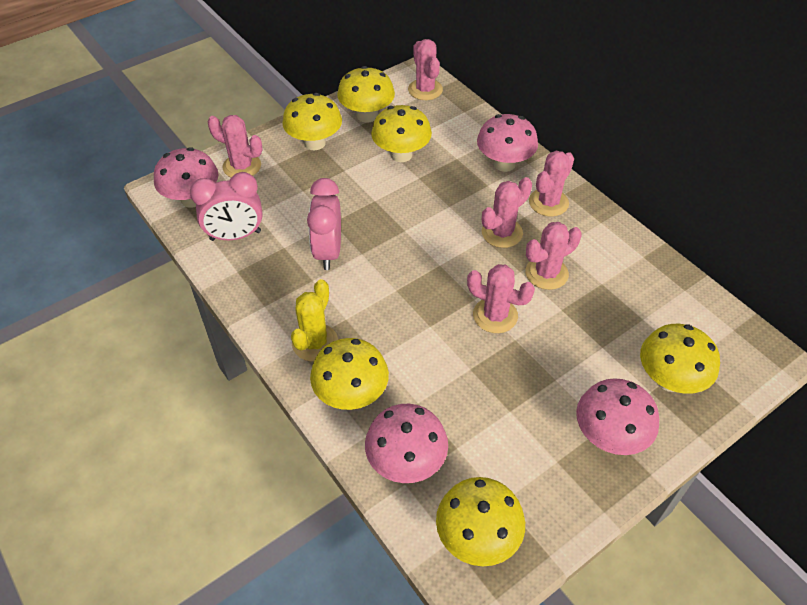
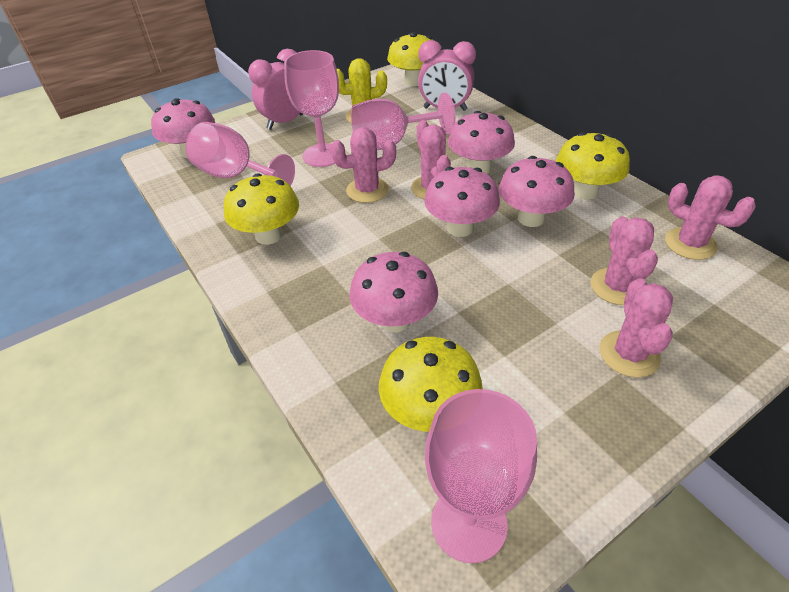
pink cactus: 6 -> 5
pink goblet: 0 -> 4
pink mushroom: 4 -> 5
yellow mushroom: 6 -> 4

